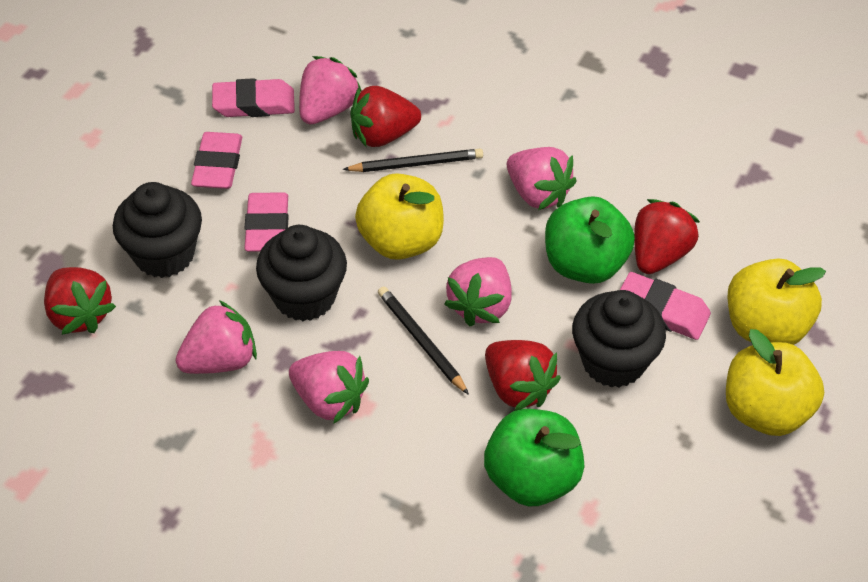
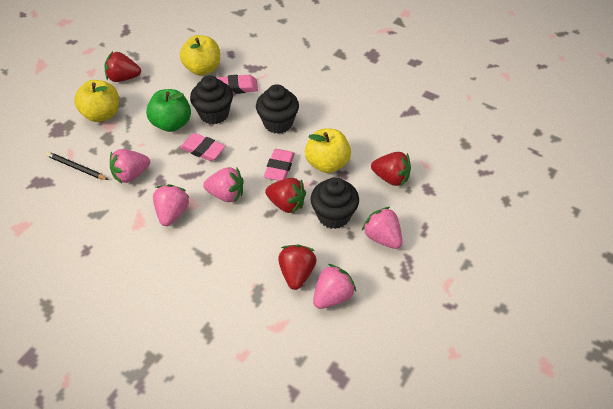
black pencil: 2 -> 1
green apple: 2 -> 1
pink eraser: 4 -> 3

